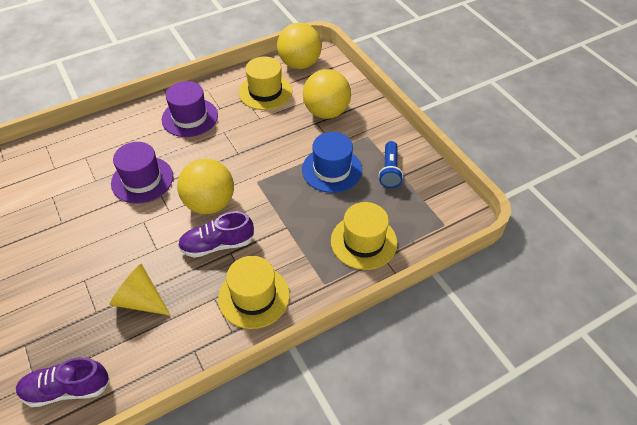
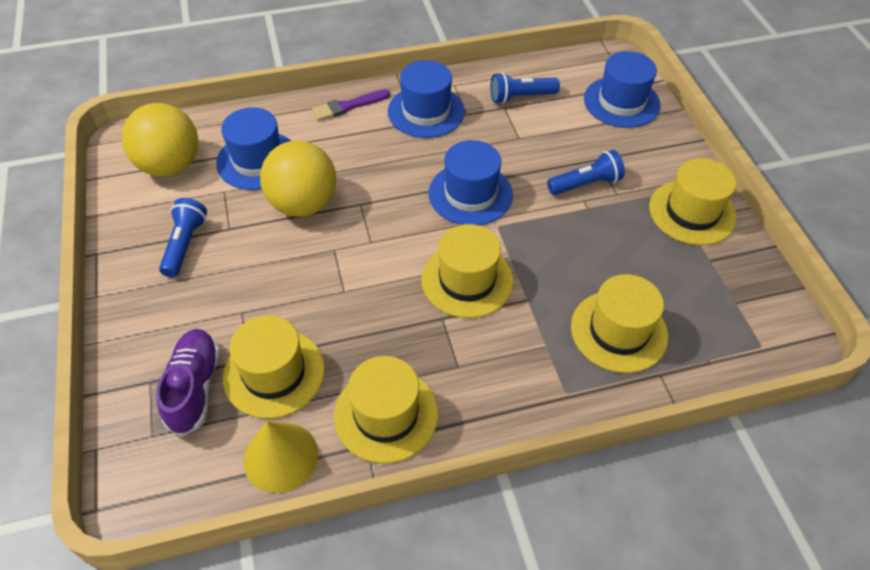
blue flashlight: 1 -> 3
blue hat: 1 -> 4
purple brush: 0 -> 1
purple hat: 2 -> 0
purple shoe: 2 -> 1
yellow ball: 3 -> 2
yellow hat: 3 -> 5

